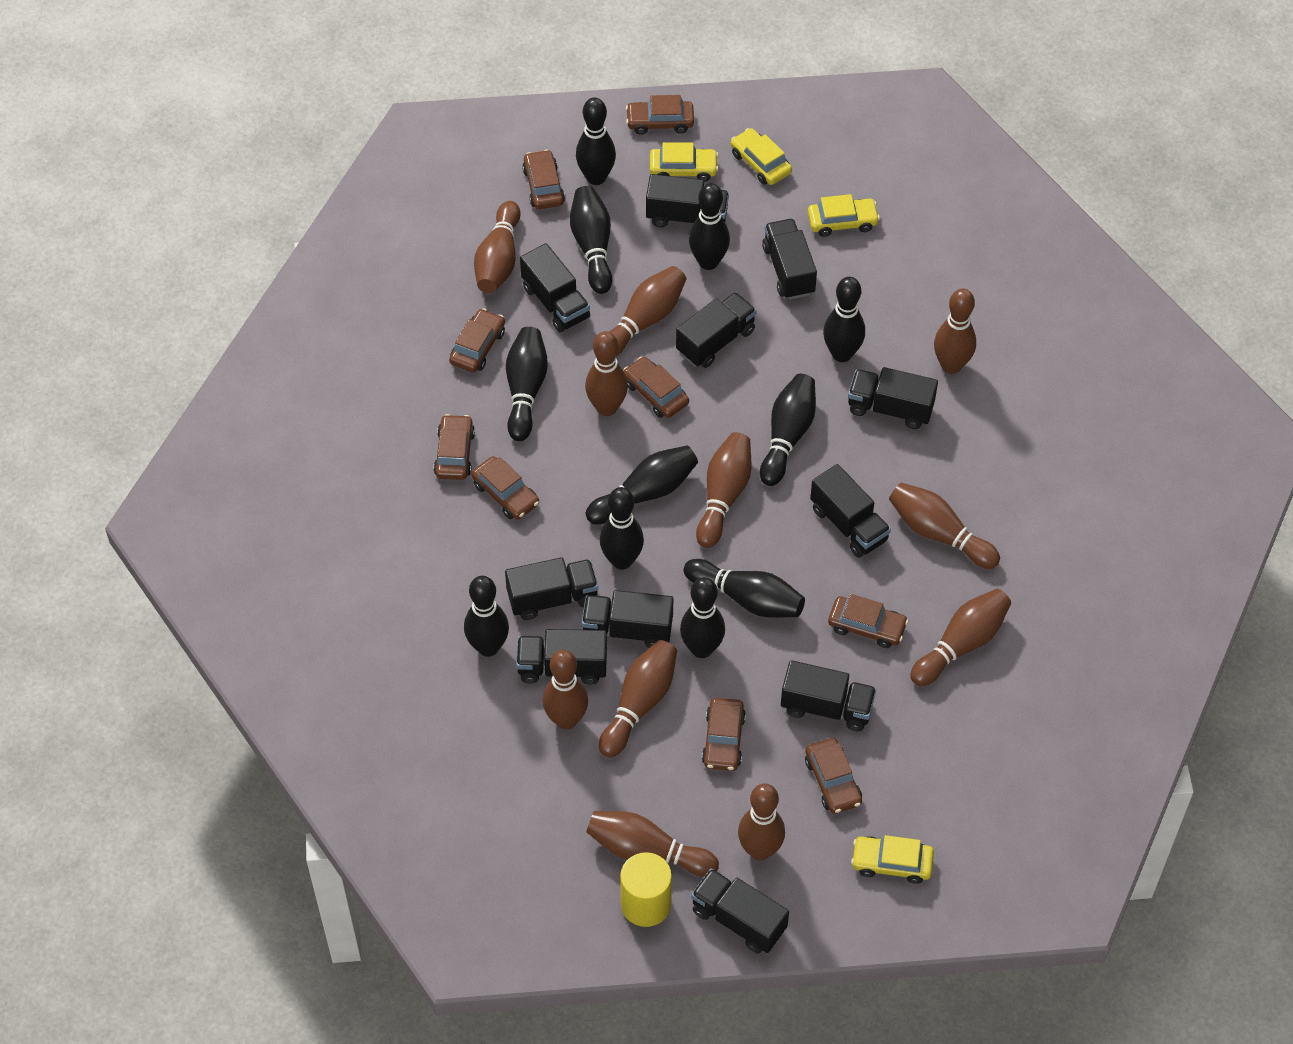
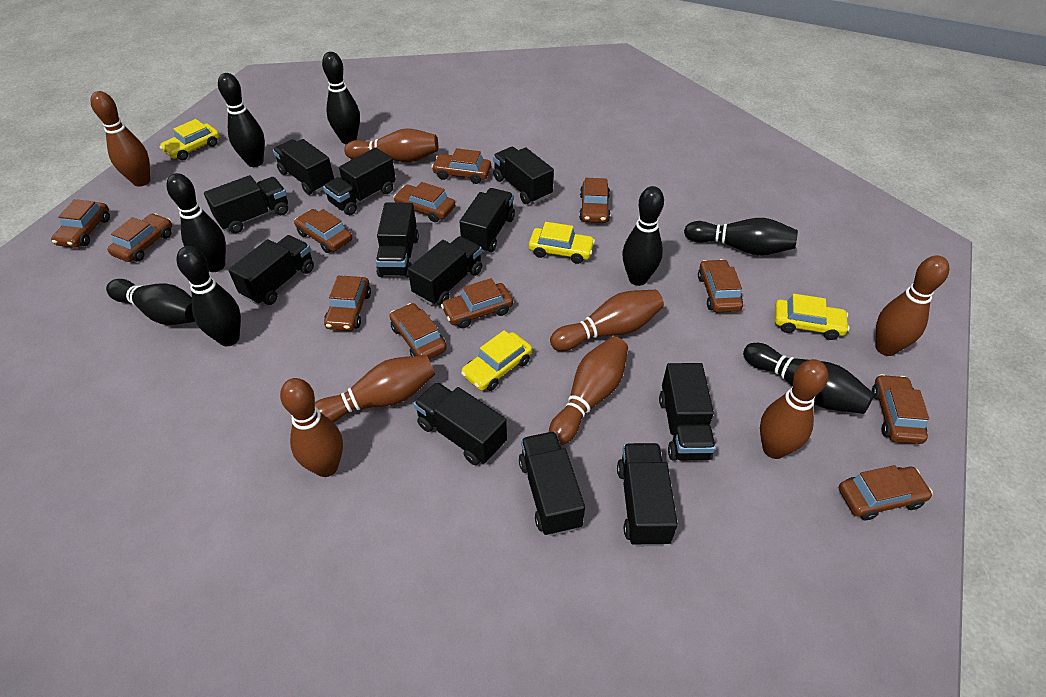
black bowling pin: 11 -> 8
black truck: 11 -> 12
brown bowling pin: 11 -> 8
brown car: 9 -> 12
yellow cylinder: 1 -> 0

